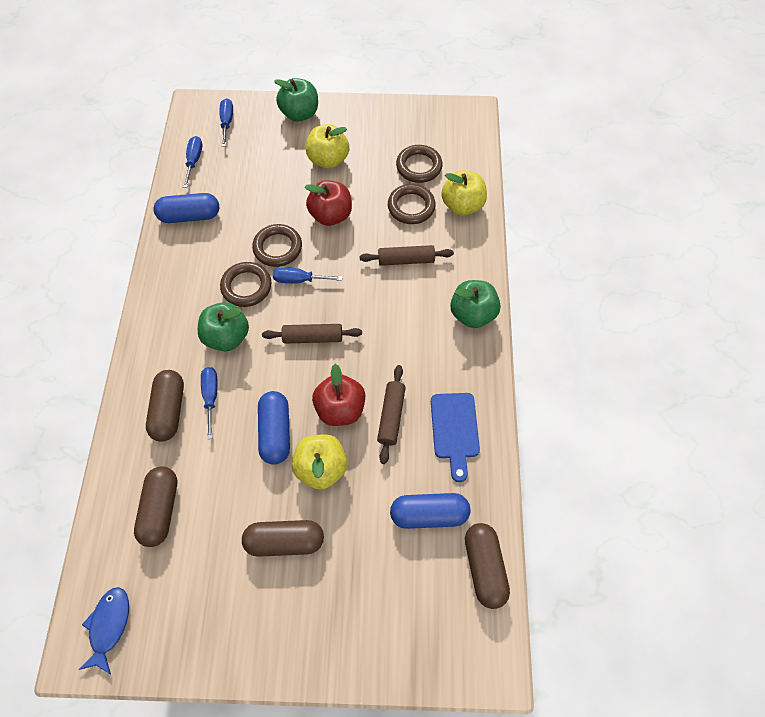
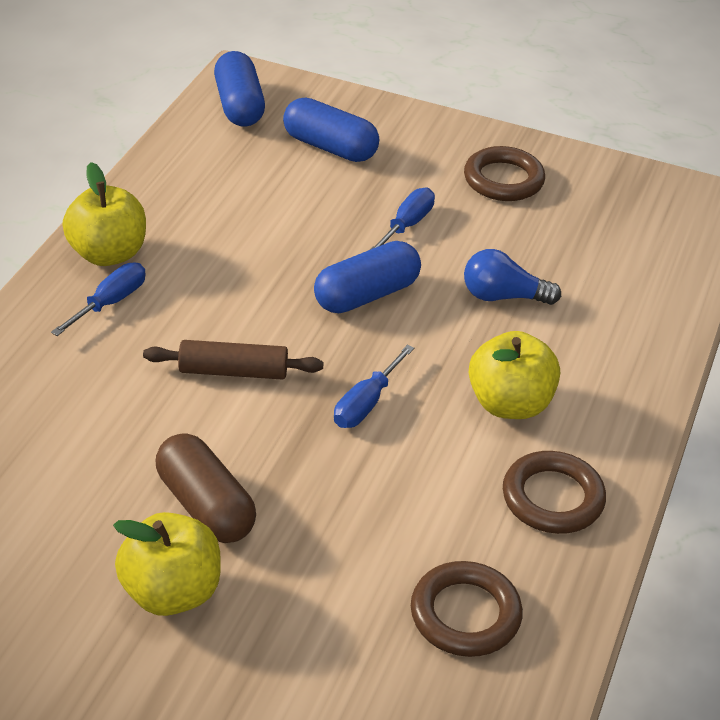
blue cutting board: 1 -> 0
blue fish: 1 -> 0
blue light bulb: 0 -> 1
blue screwdriver: 4 -> 3
brown capsule: 4 -> 1
brown ring: 4 -> 3
brown rolling pin: 3 -> 1
green apple: 3 -> 0
red apple: 2 -> 0

